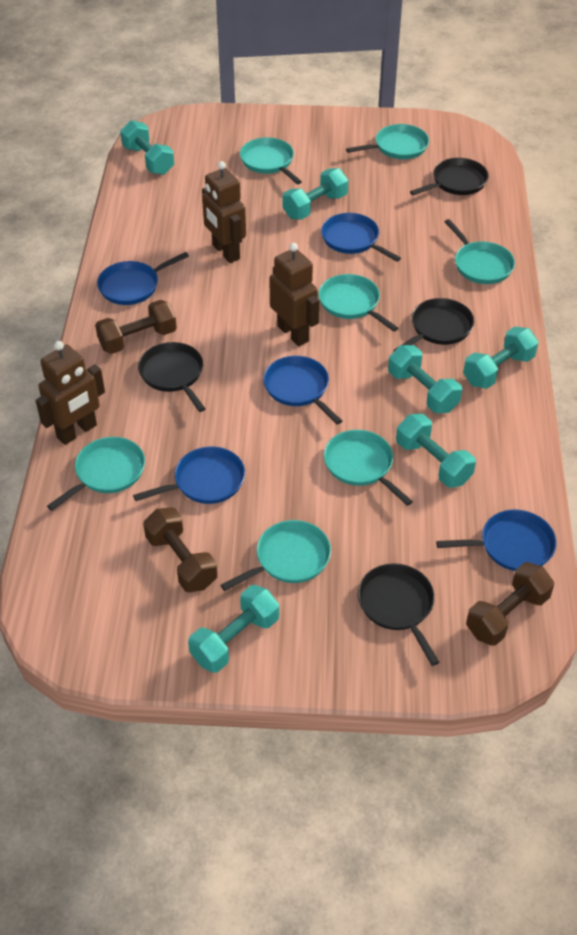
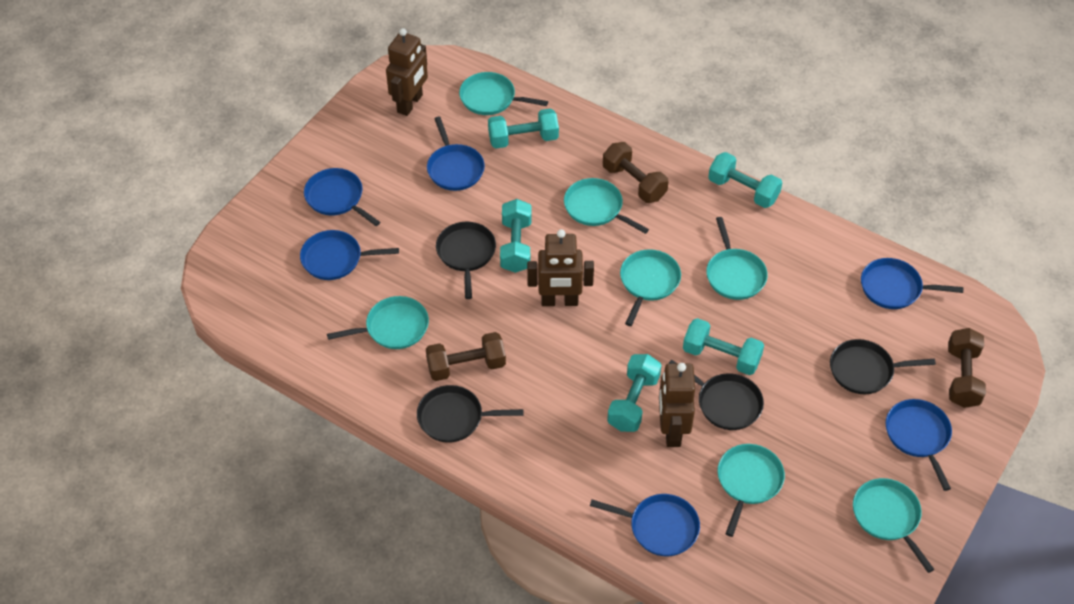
blue pan: 5 -> 6
turquoise dumbbell: 6 -> 5

